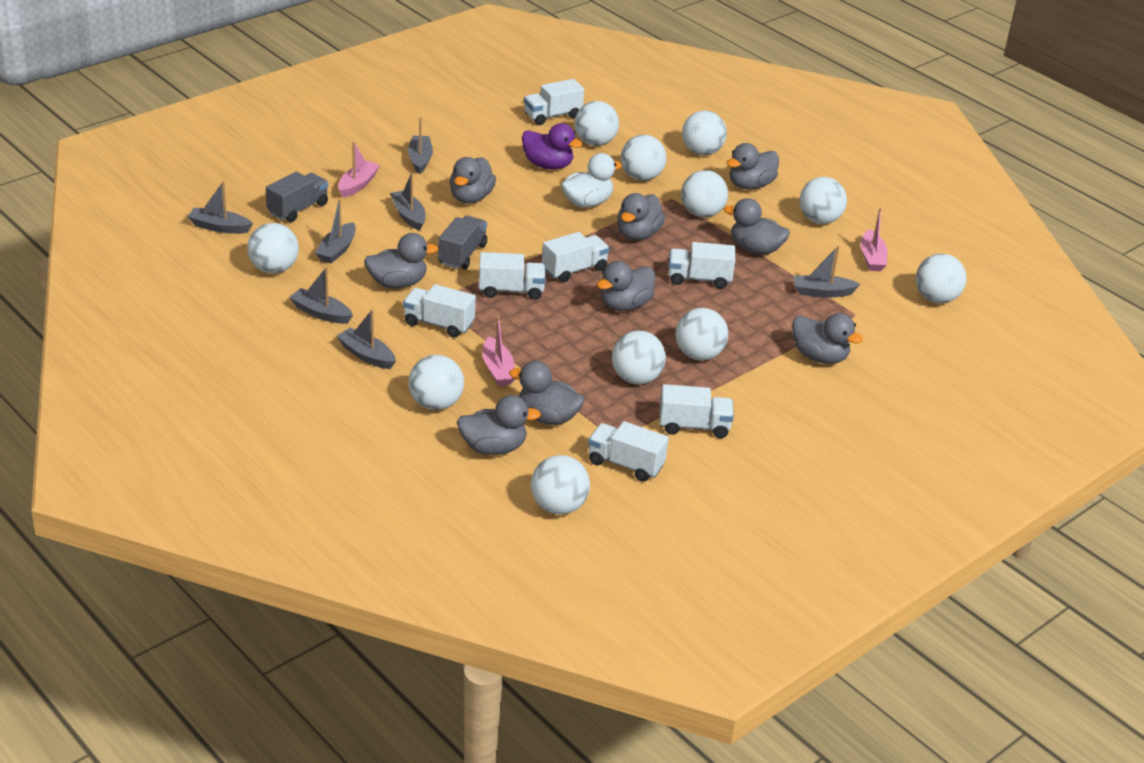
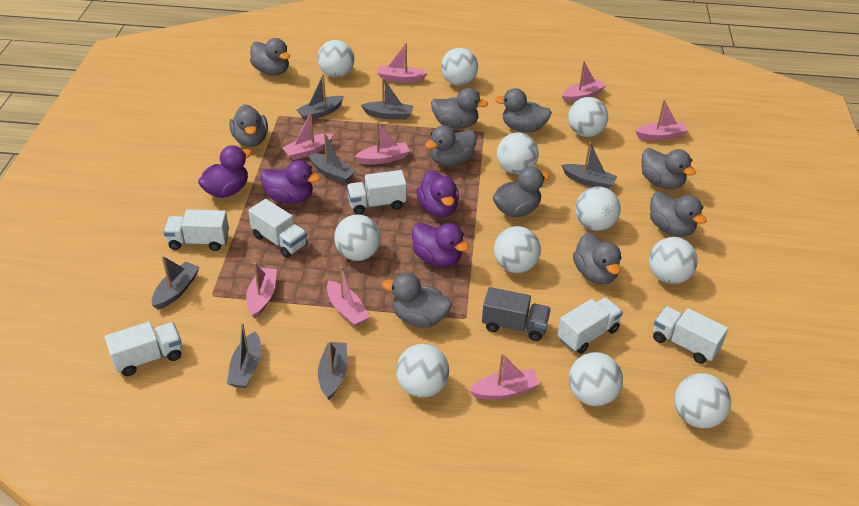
grey duck: 9 -> 10
grey truck: 2 -> 1
pink boat: 3 -> 8
purple duck: 1 -> 4
white duck: 1 -> 0
white truck: 7 -> 6

